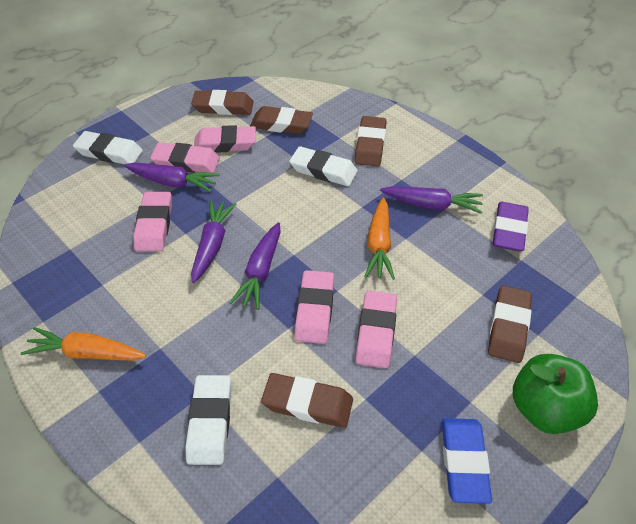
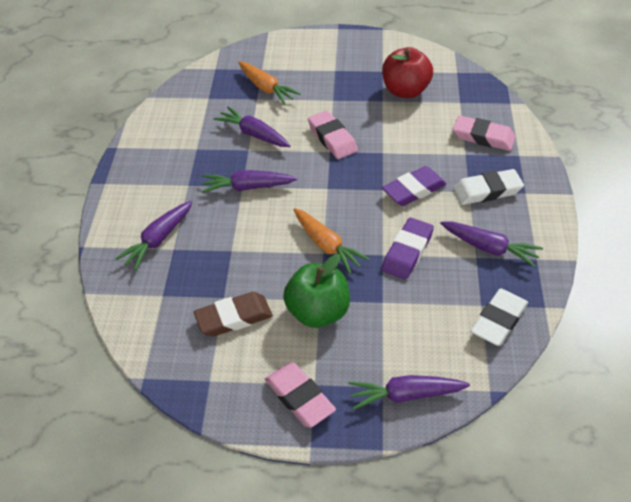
blue eraser: 1 -> 0
brown eraser: 5 -> 1
pink eraser: 5 -> 3
purple carrot: 4 -> 5
purple eraser: 1 -> 2
red apple: 0 -> 1
white eraser: 3 -> 2

